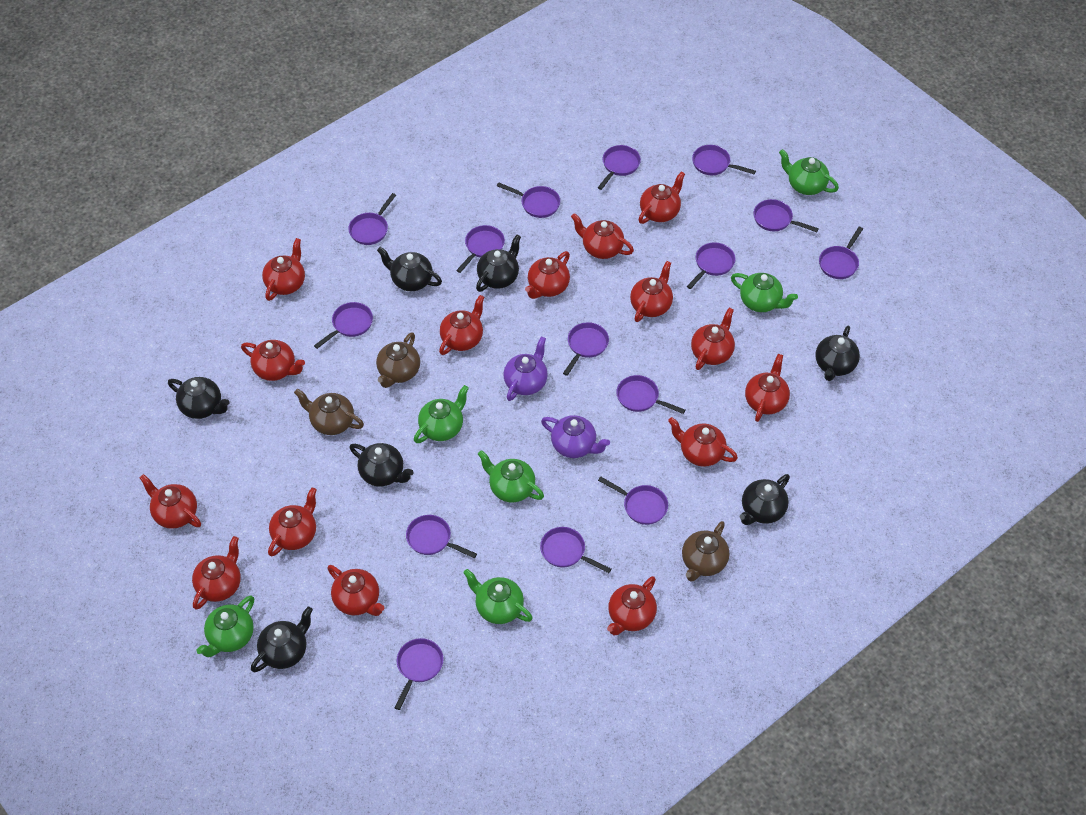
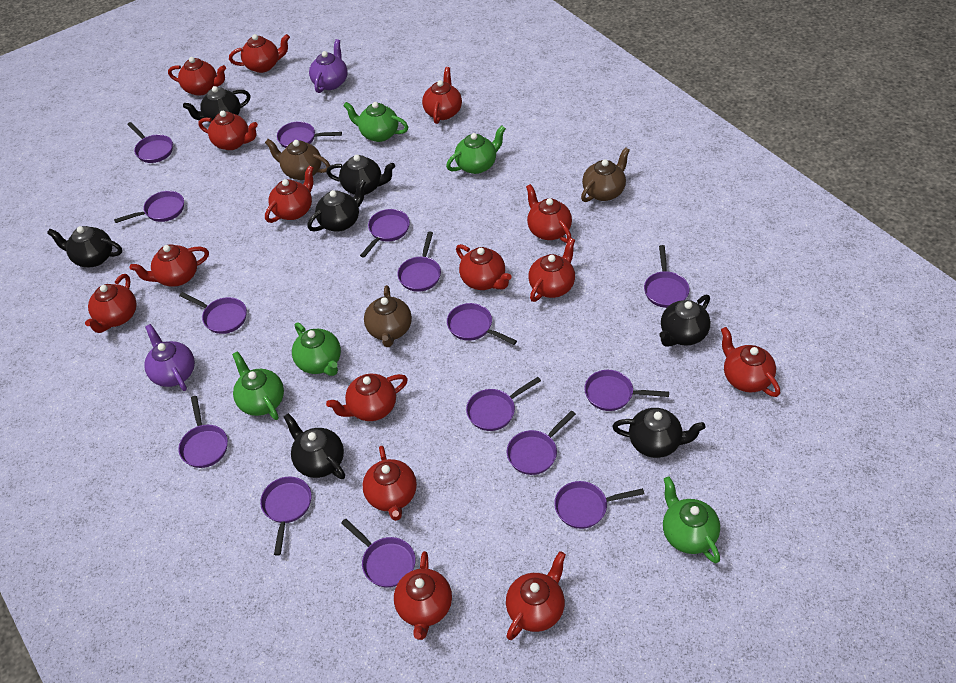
green teapot: 6 -> 5

